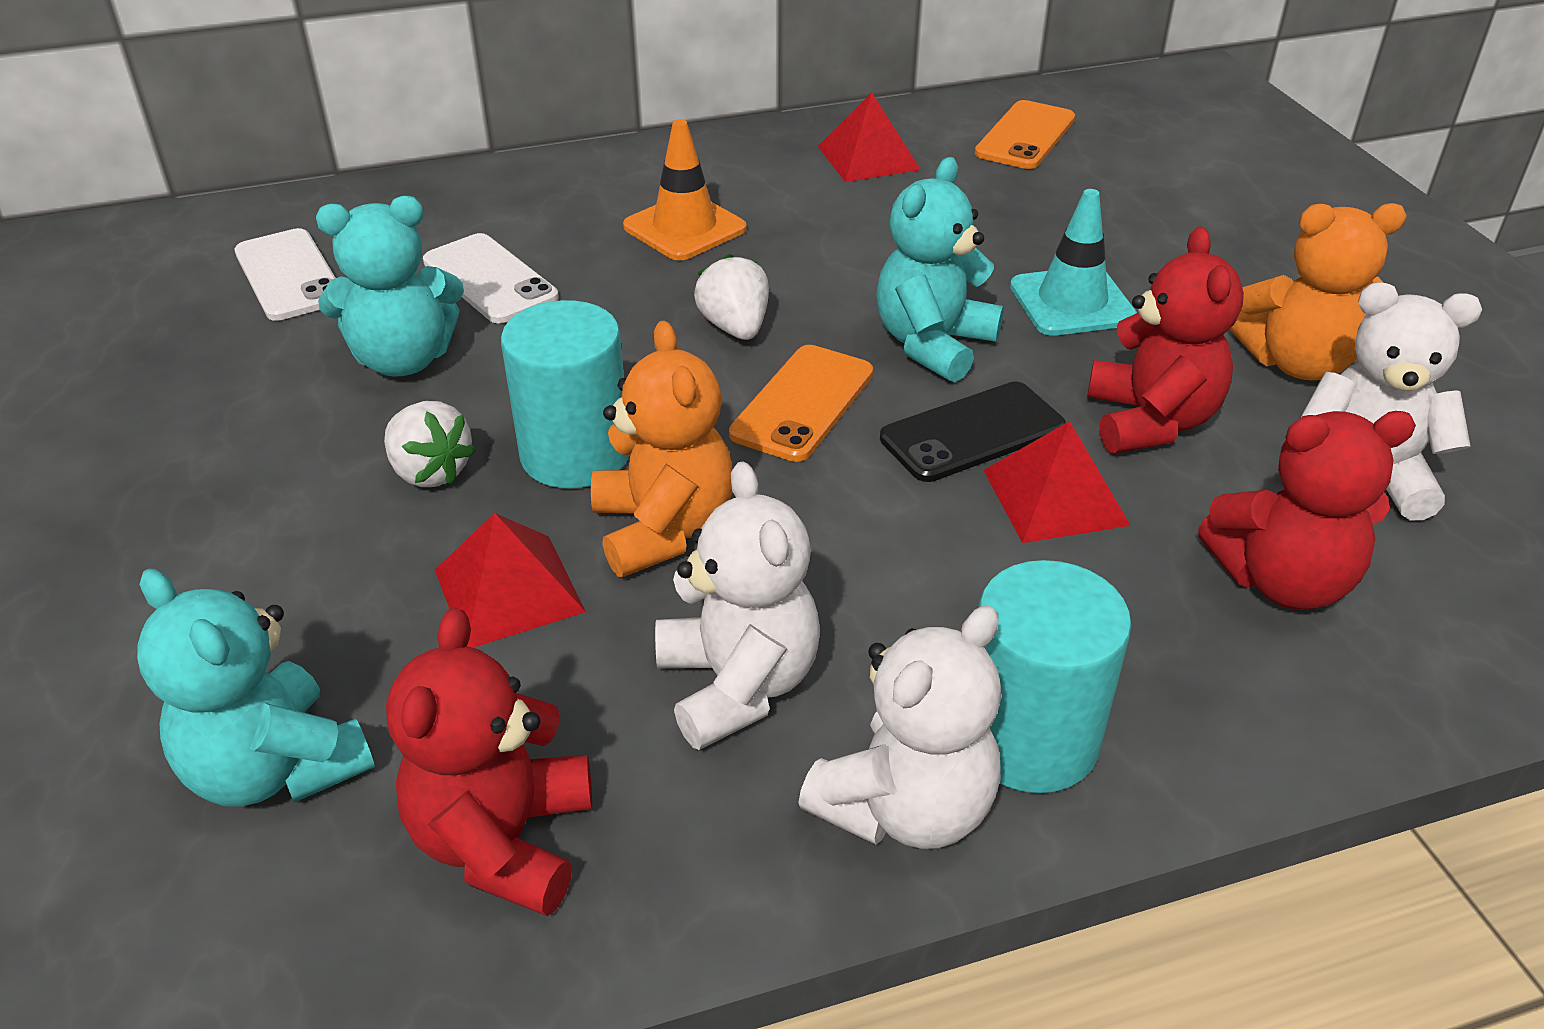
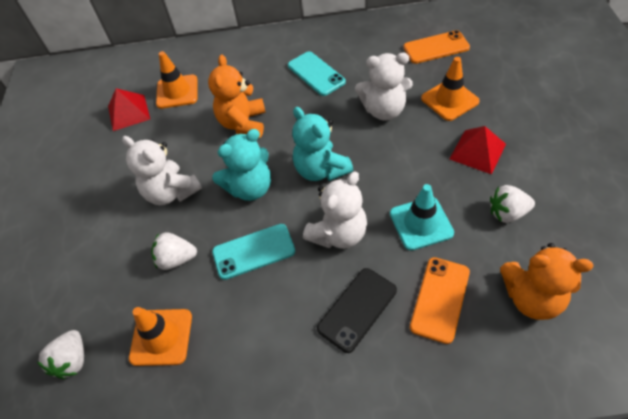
orange traffic cone: 1 -> 3
red pyramid: 3 -> 2
red teddy bear: 3 -> 0
turquoise cylinder: 2 -> 0
turquoise phone: 0 -> 2
turquoise teddy bear: 3 -> 2
white phone: 2 -> 0
white strawberry: 2 -> 3

